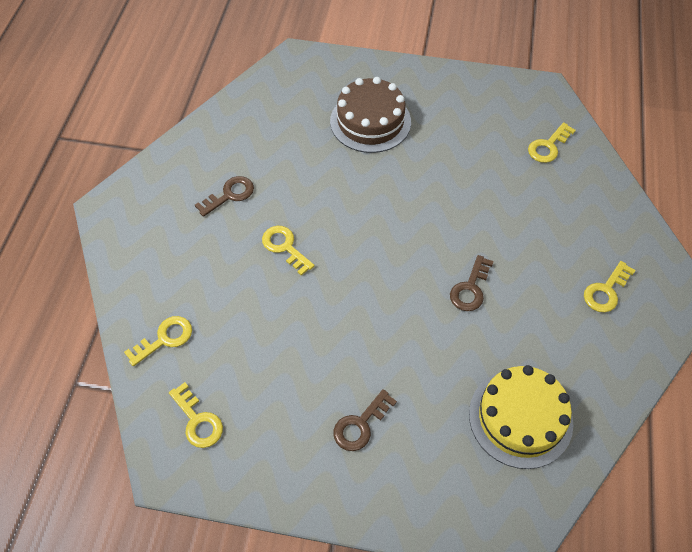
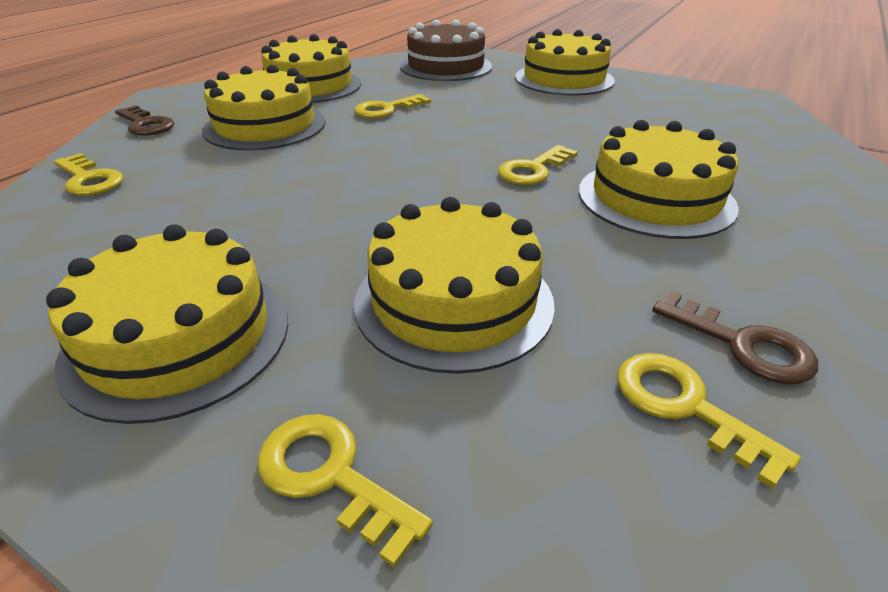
brown key: 3 -> 2
yellow cake: 1 -> 6

